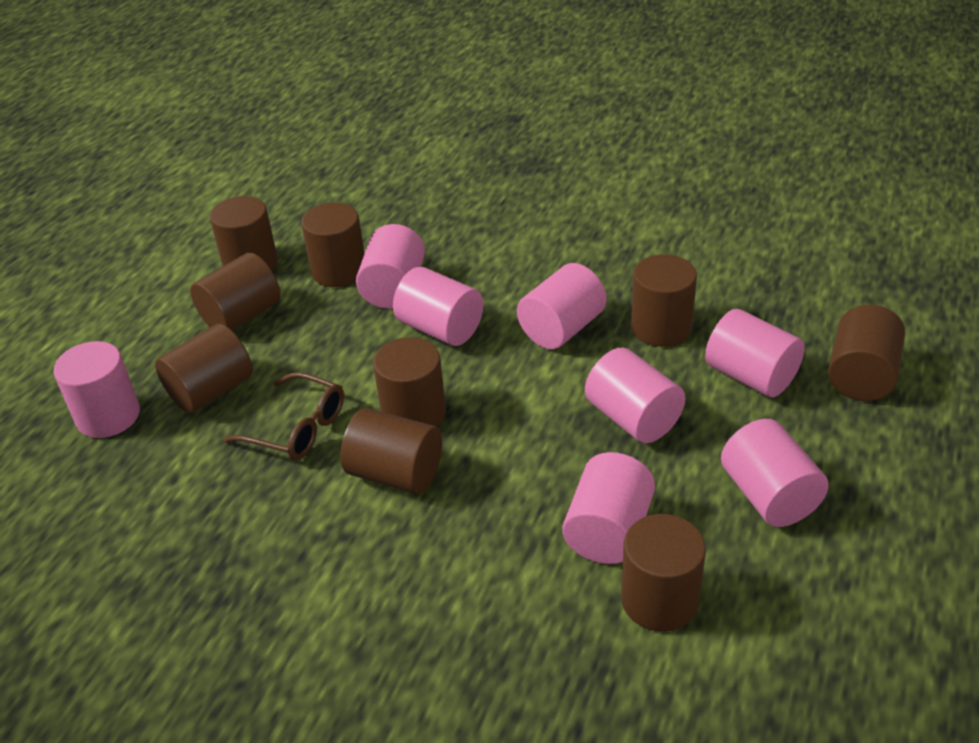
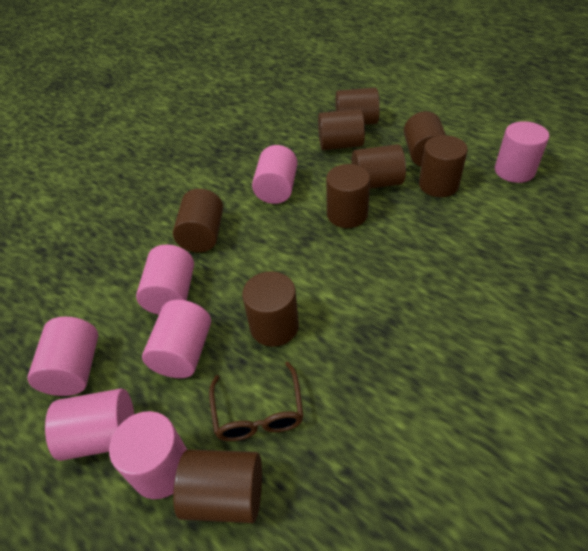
pink cylinder: 8 -> 7

